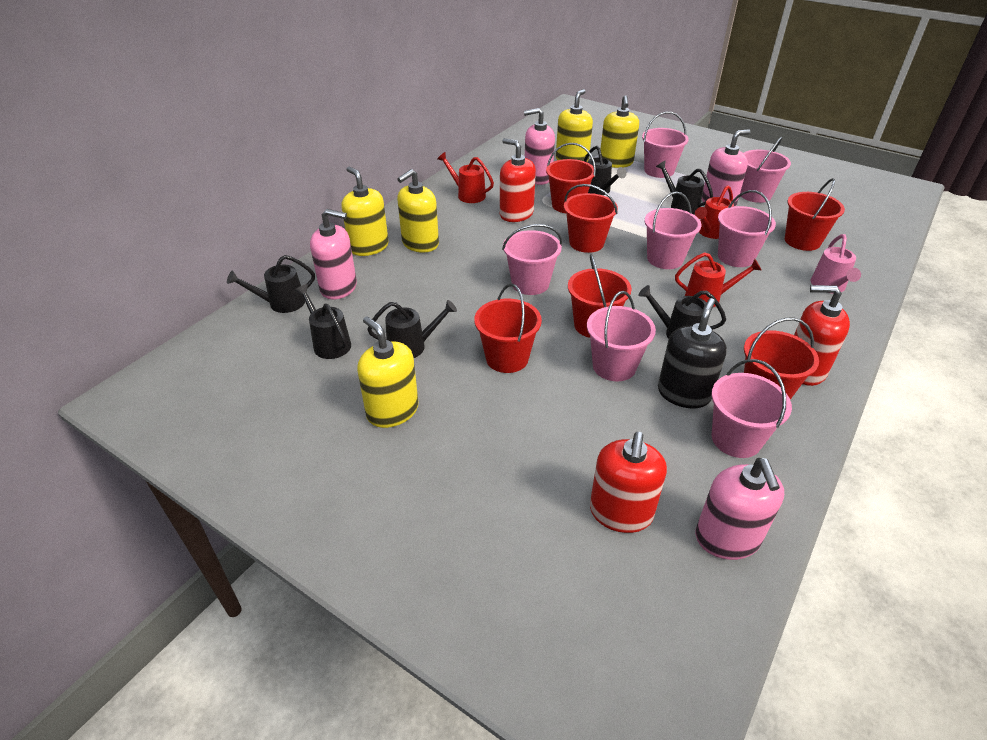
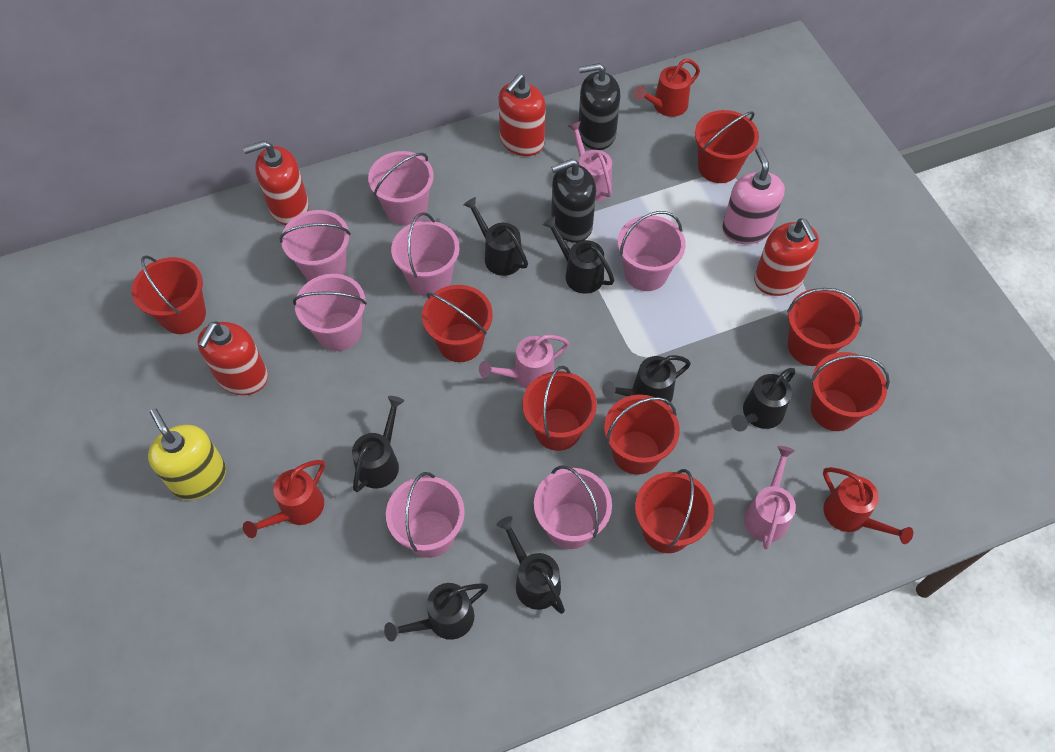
black soap dispenser: 1 -> 2
black watering can: 6 -> 7
pink soap dispenser: 4 -> 1
pink watering can: 1 -> 3
red bucket: 6 -> 8
red soap dispenser: 3 -> 4
yellow soap dispenser: 5 -> 1

